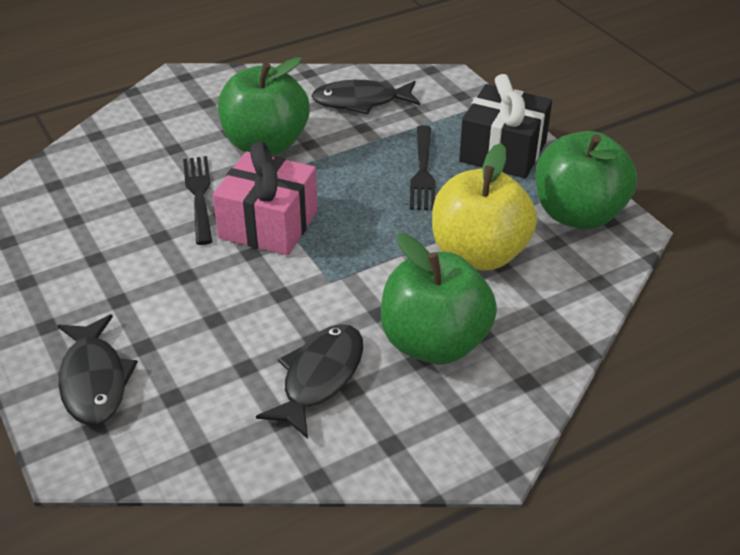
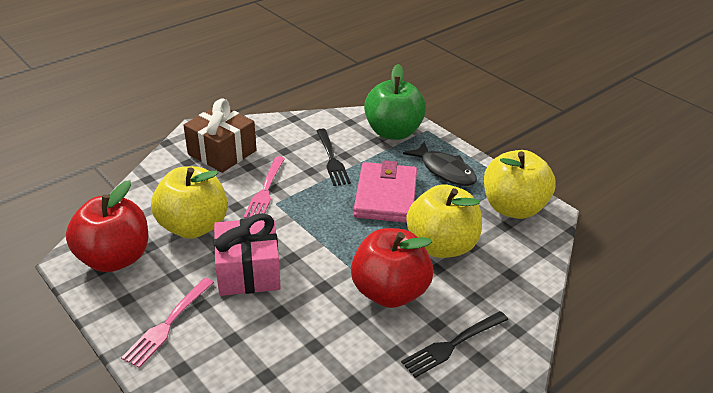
black fish: 3 -> 1
black gift: 1 -> 0
brown gift: 0 -> 1
green apple: 3 -> 1
pink fork: 0 -> 2
pink wallet: 0 -> 1
red apple: 0 -> 2
yellow apple: 1 -> 3

